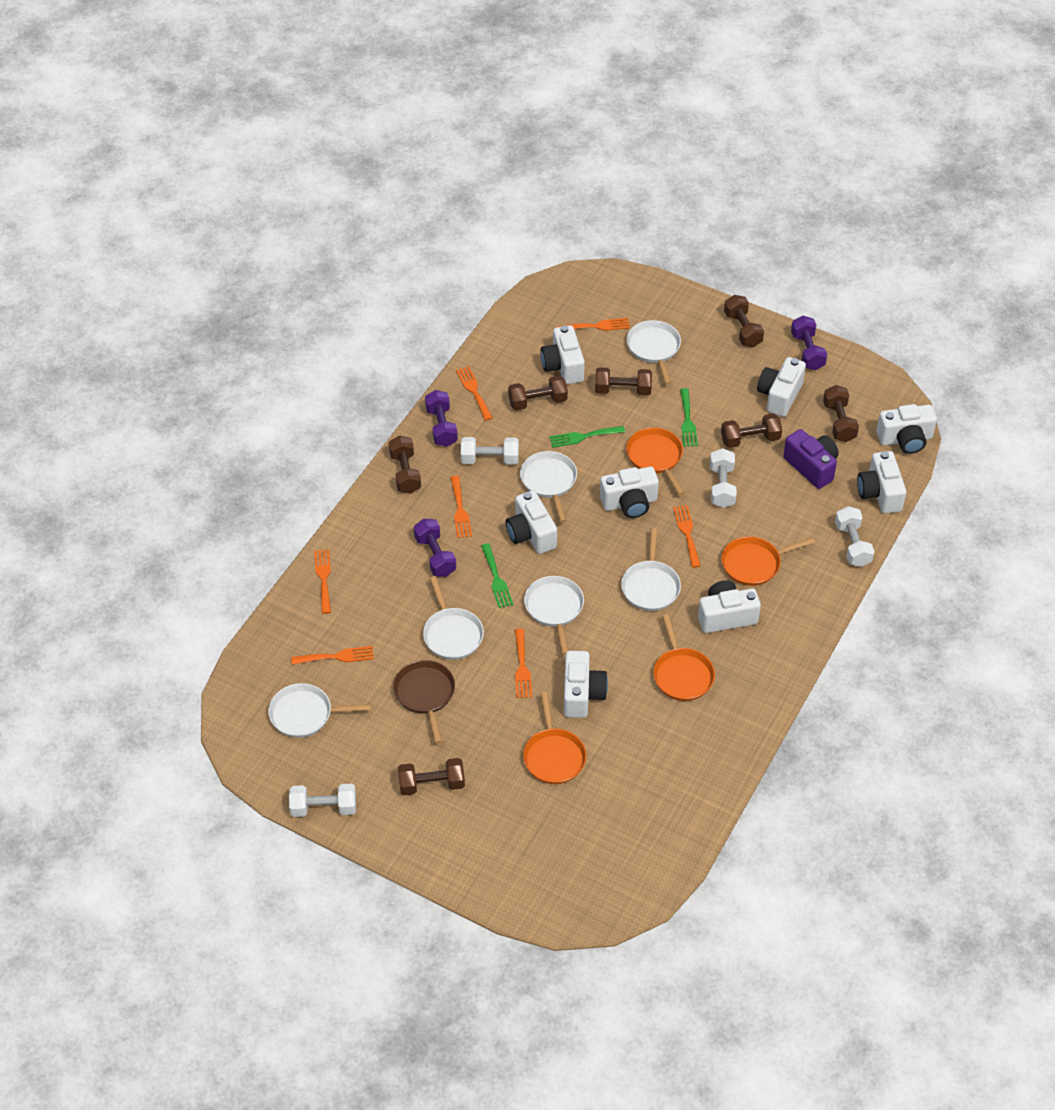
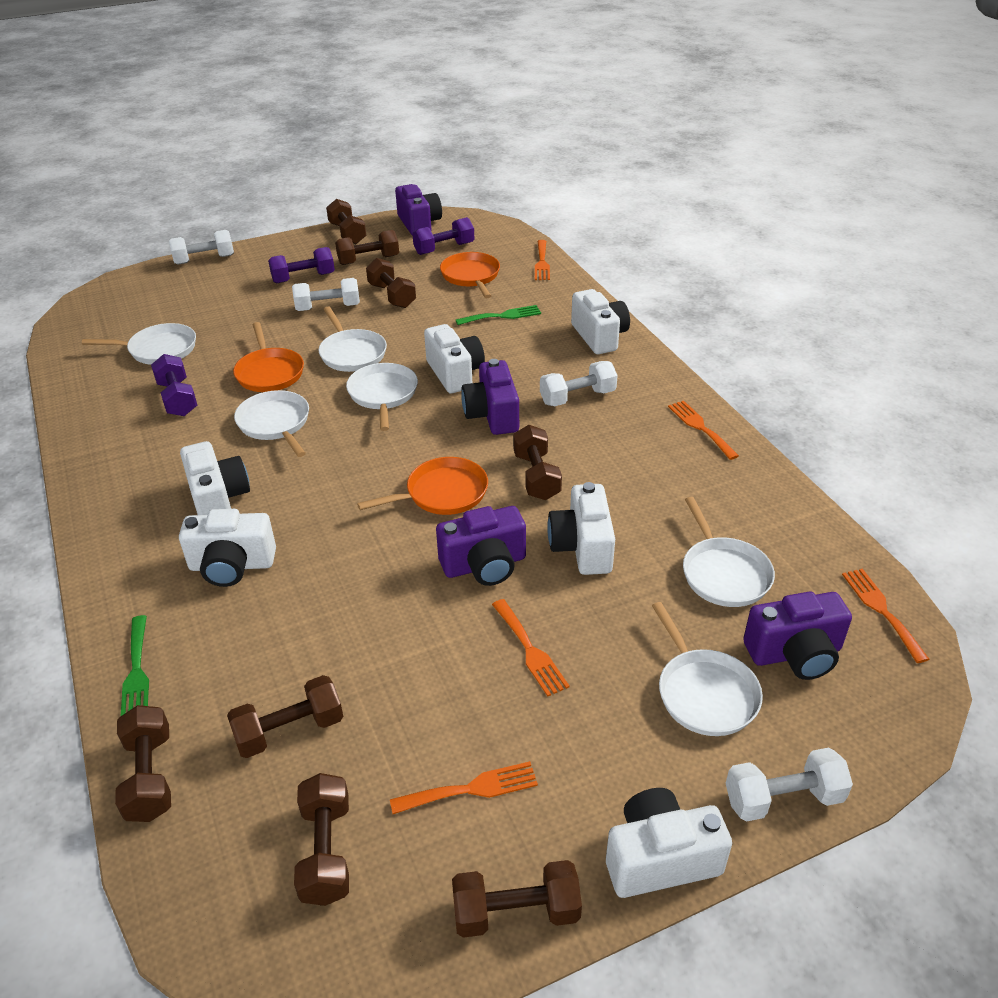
brown dumbbell: 7 -> 8
brown pan: 1 -> 0
green fork: 3 -> 2
orange fork: 7 -> 5
orange pan: 4 -> 3
purple camera: 1 -> 4
white camera: 8 -> 6

